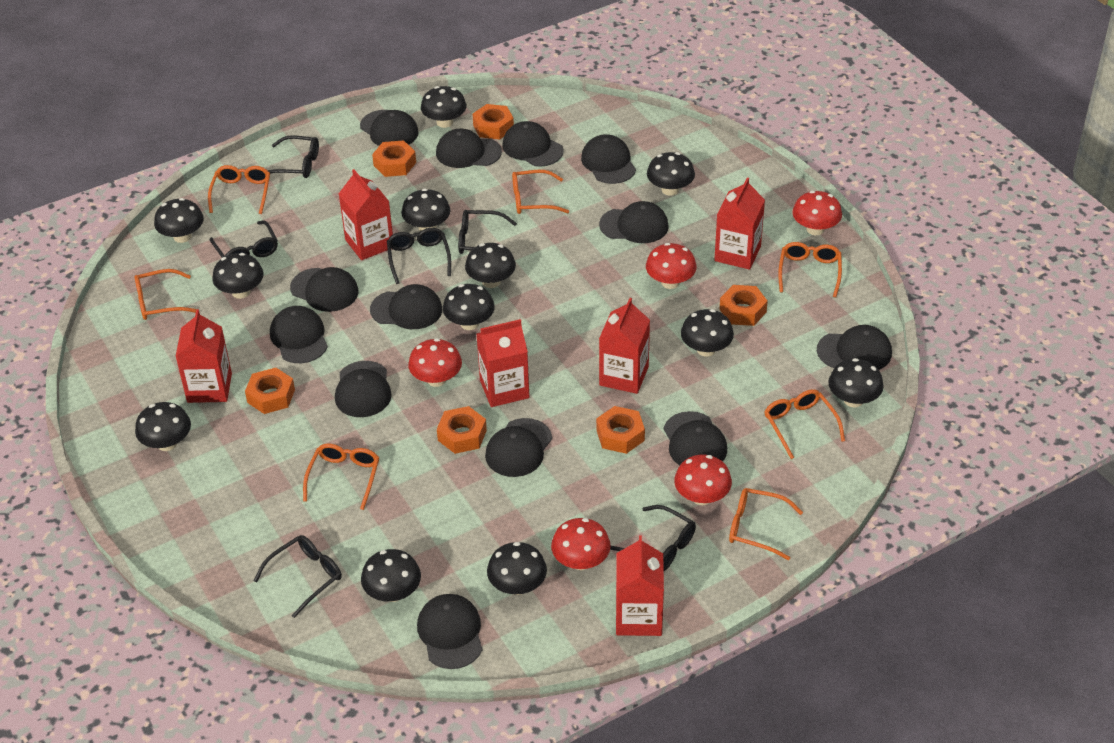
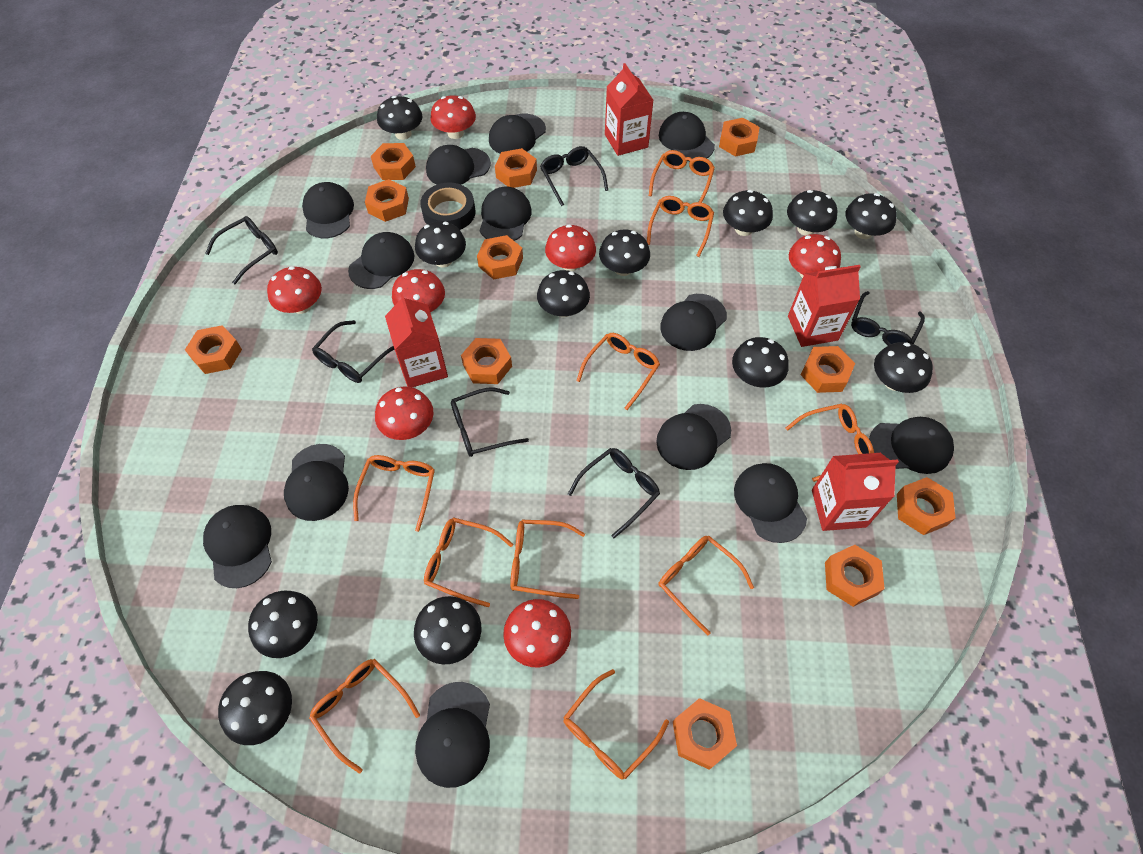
black tape: 0 -> 1
orange glasses: 7 -> 10
orange nut: 6 -> 11
red carton: 6 -> 4
red mushroom: 5 -> 7

